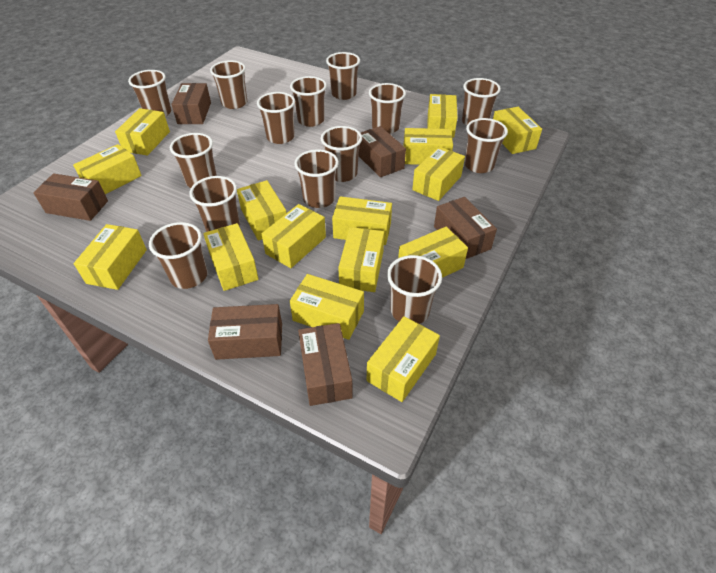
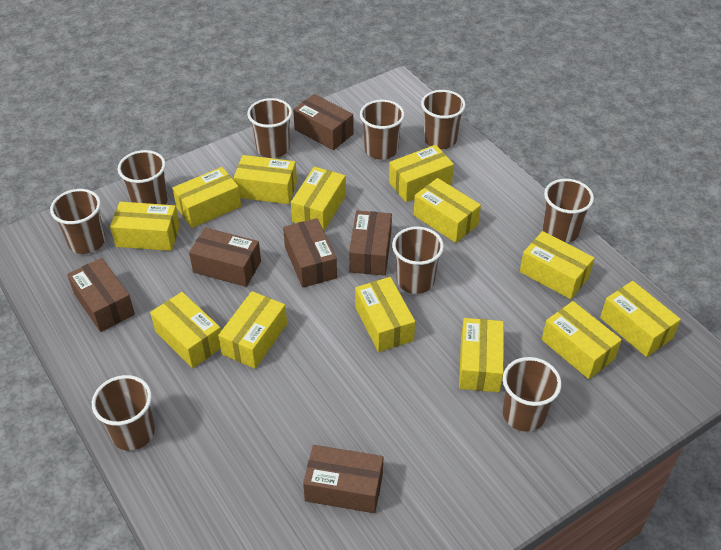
brown cup: 14 -> 9
yellow box: 15 -> 13

